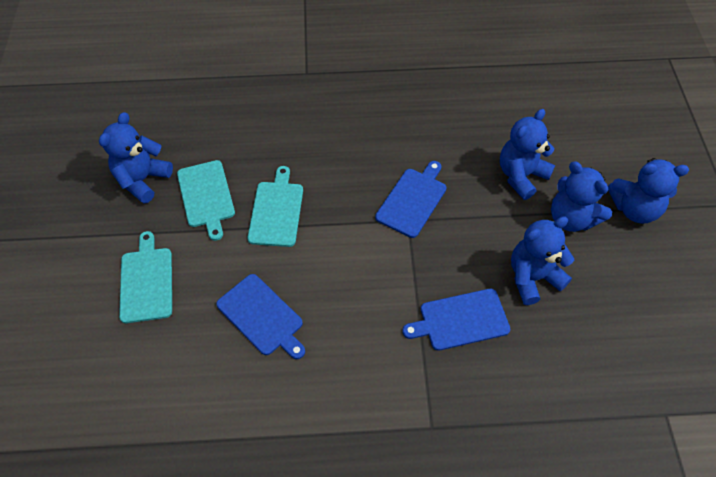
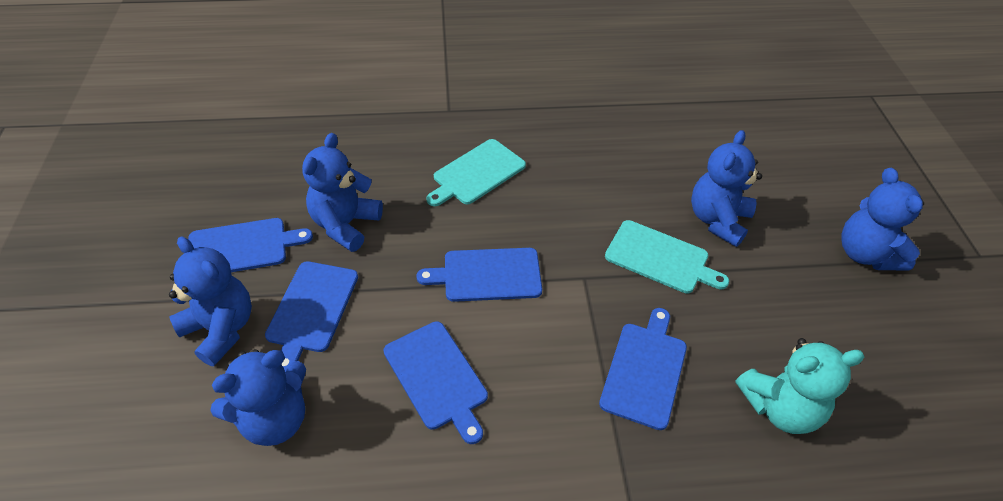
blue cutting board: 3 -> 5
turquoise cutting board: 3 -> 2
turquoise teddy bear: 0 -> 1

